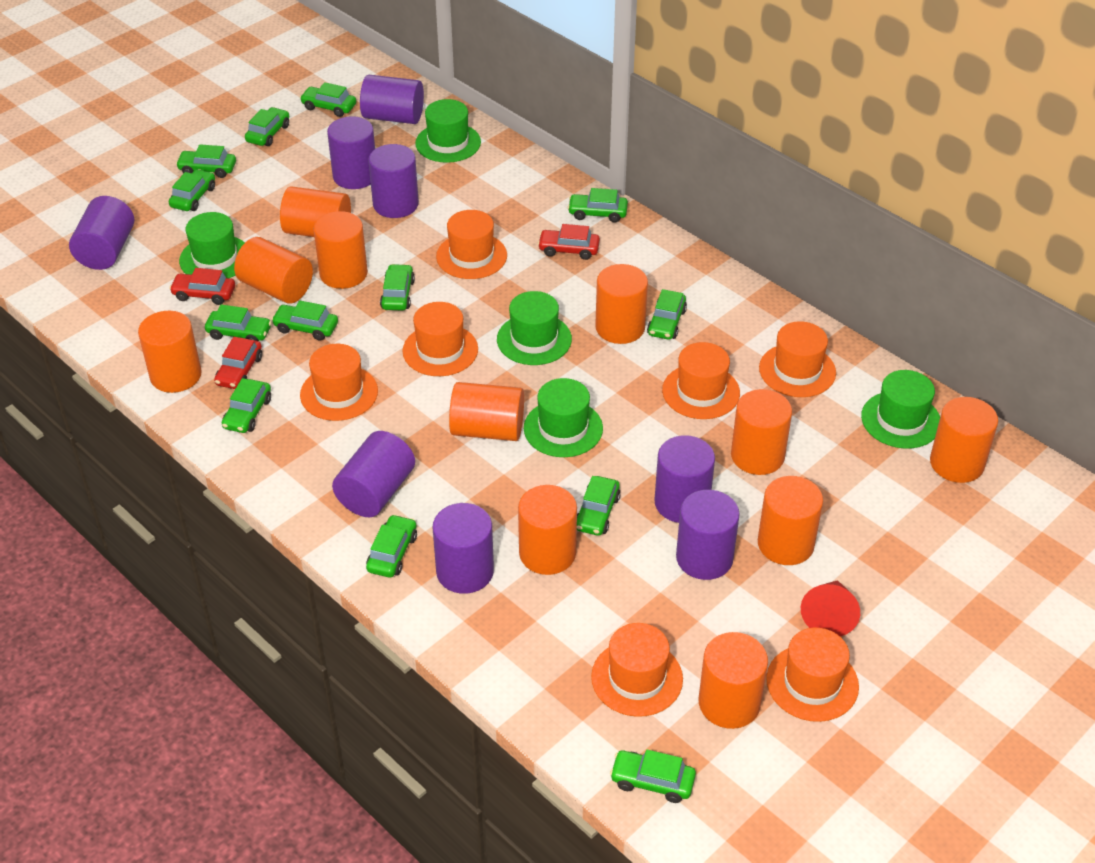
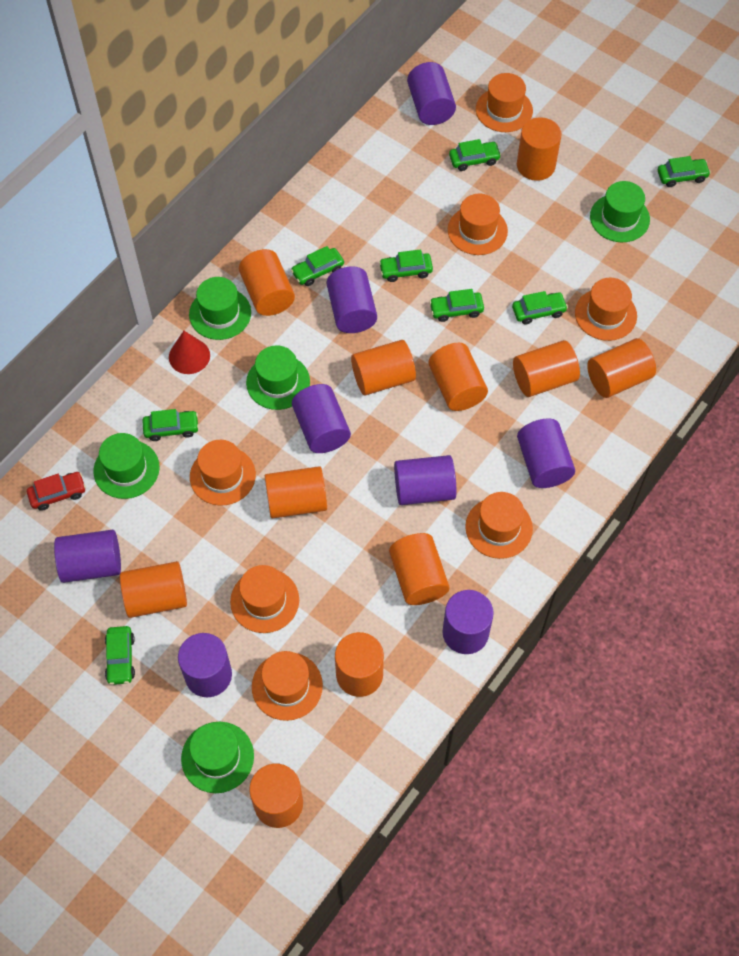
green car: 13 -> 8
red car: 3 -> 1

